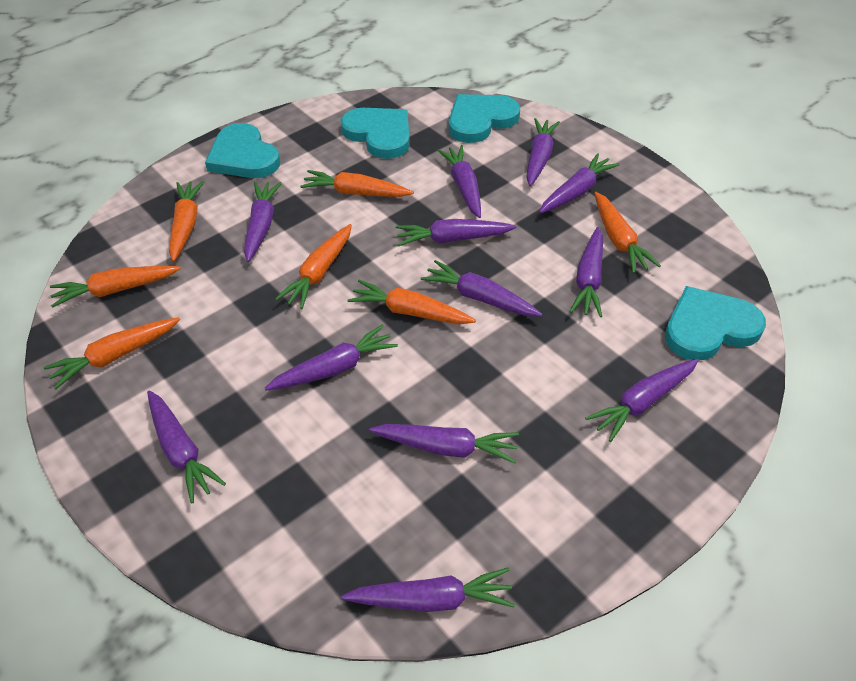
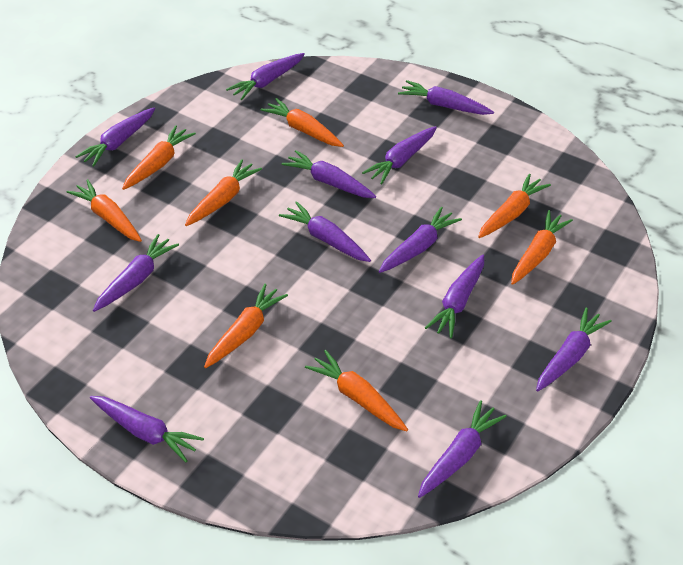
orange carrot: 7 -> 8
turquoise heart: 4 -> 0

